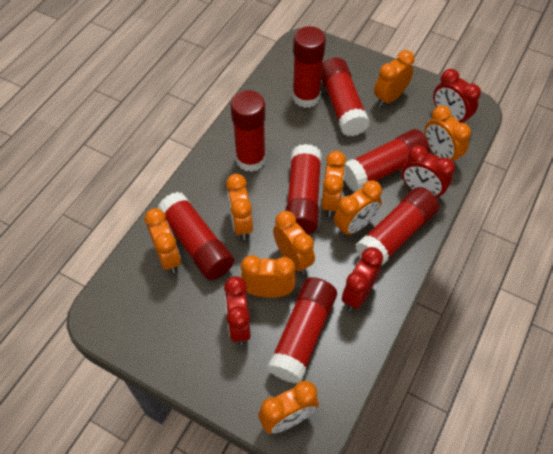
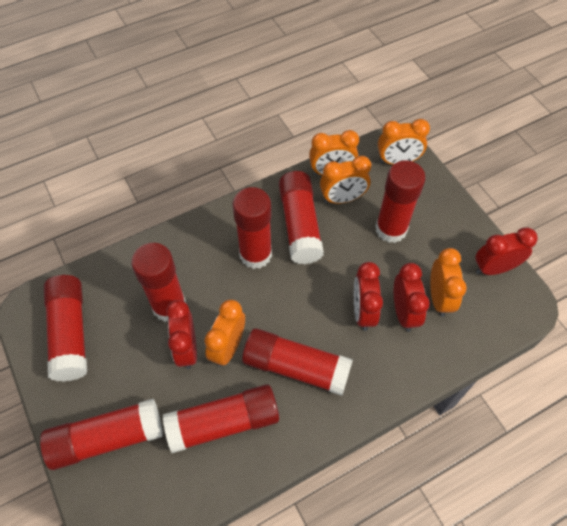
orange clock: 9 -> 5

